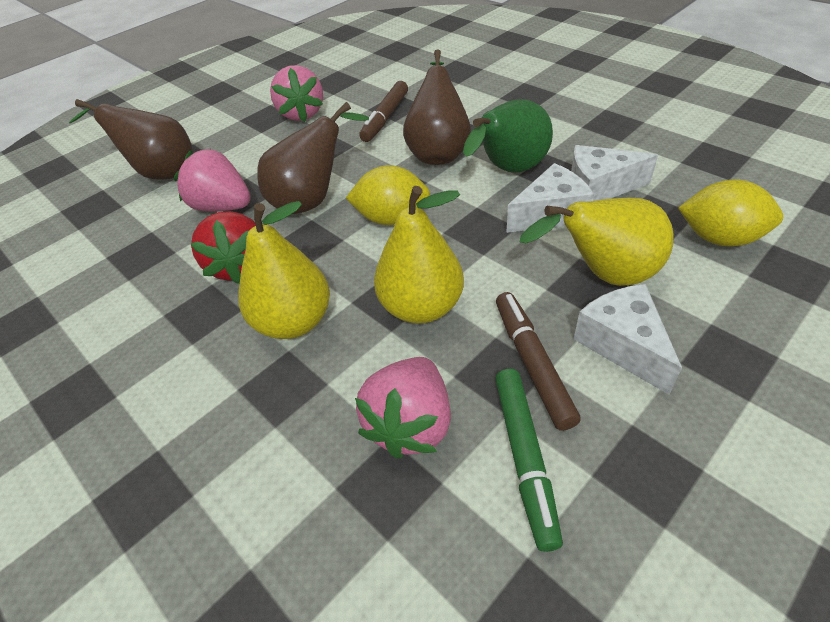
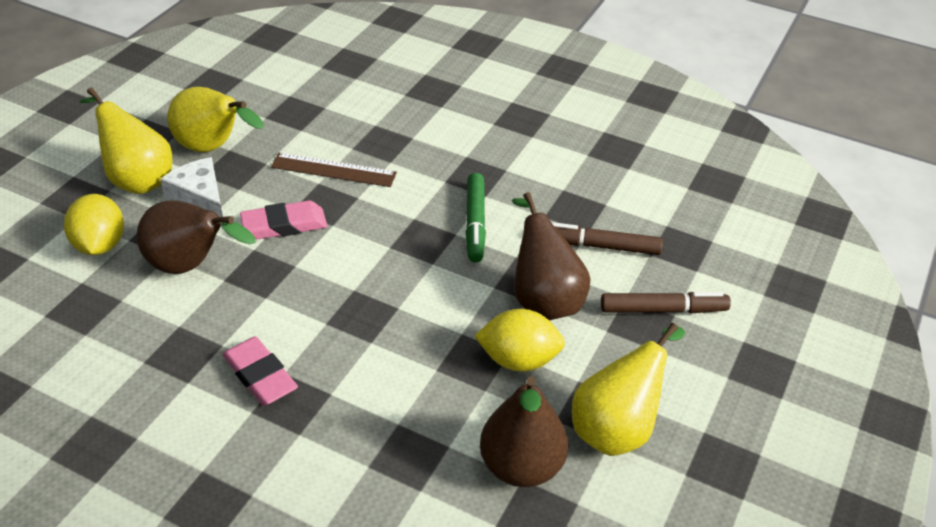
brown ruler: 0 -> 1
green pear: 1 -> 0
pink eraser: 0 -> 2
pink strawberry: 3 -> 0
red strawberry: 1 -> 0
white cheese: 3 -> 1

